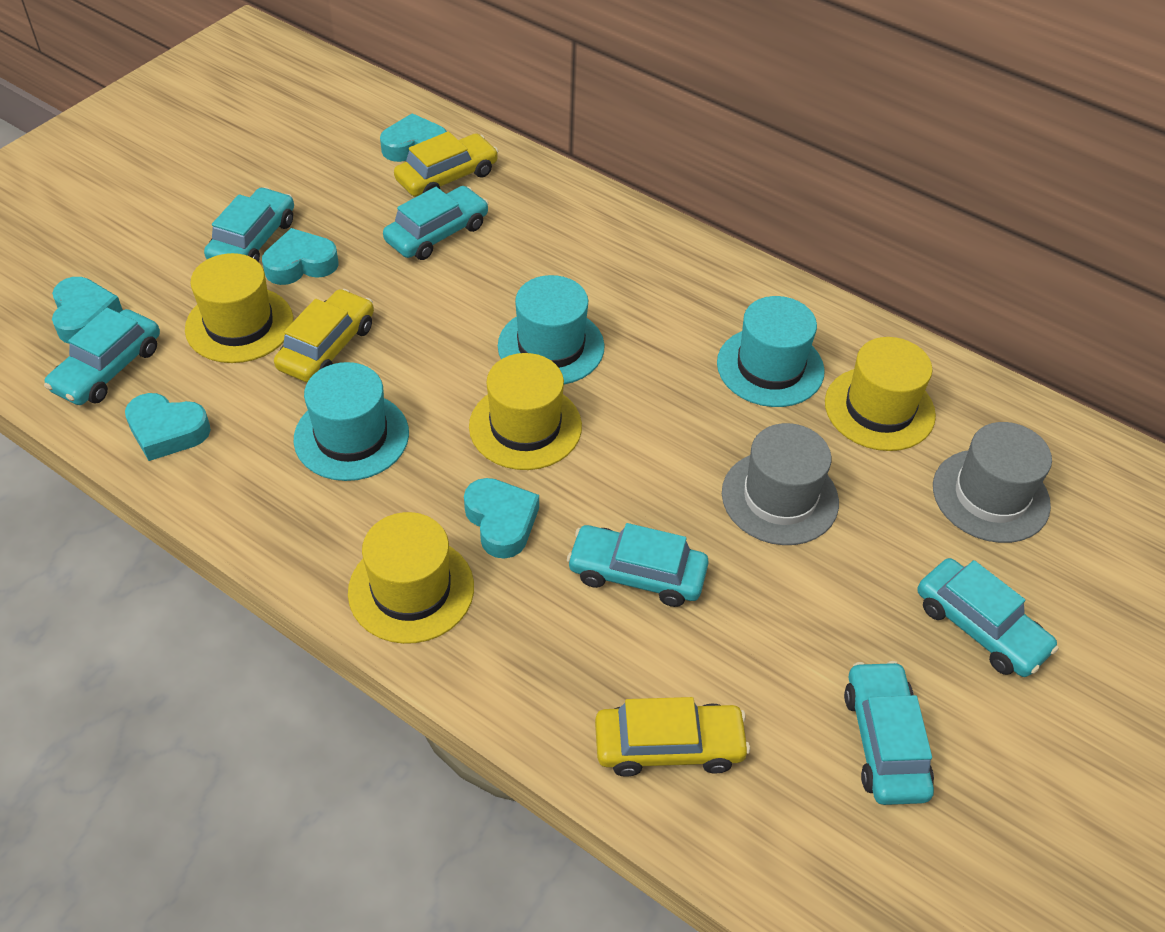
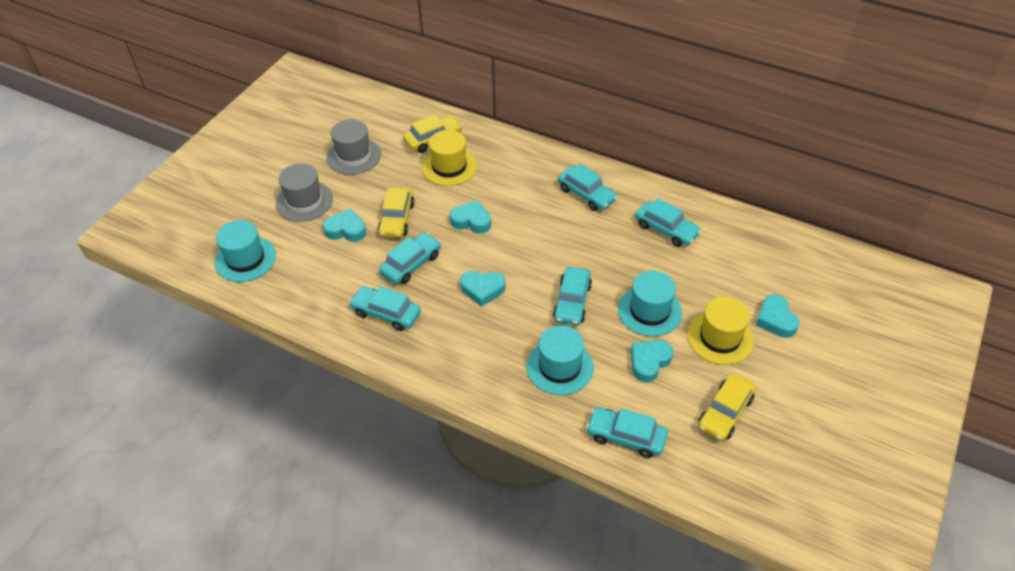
yellow hat: 4 -> 2

